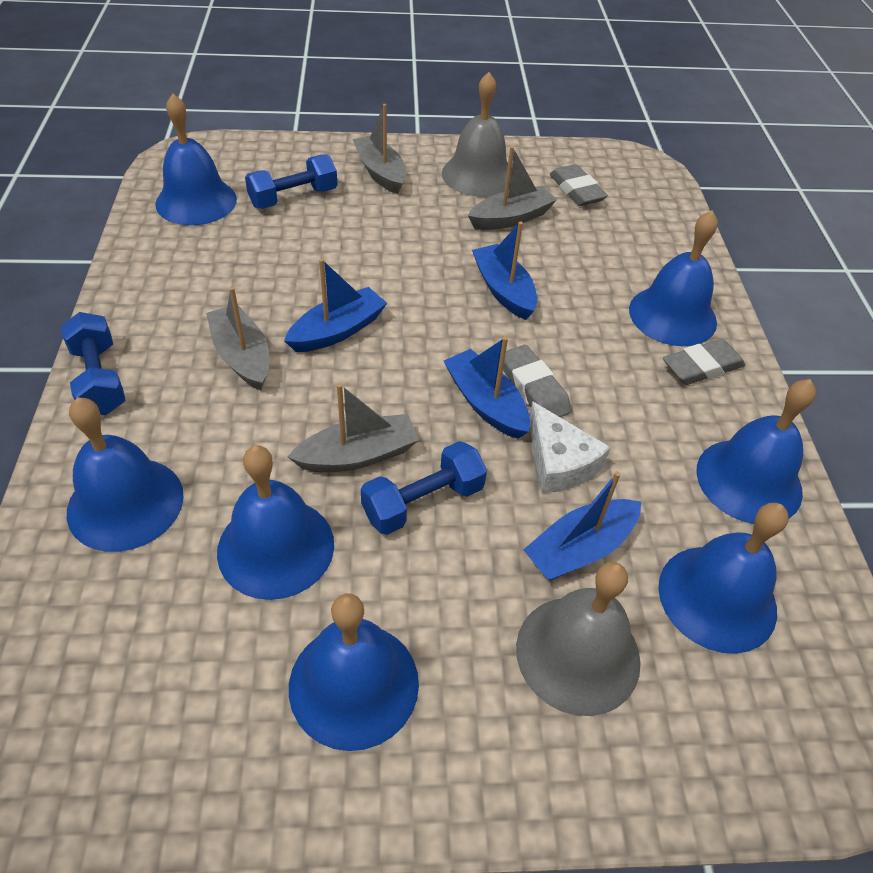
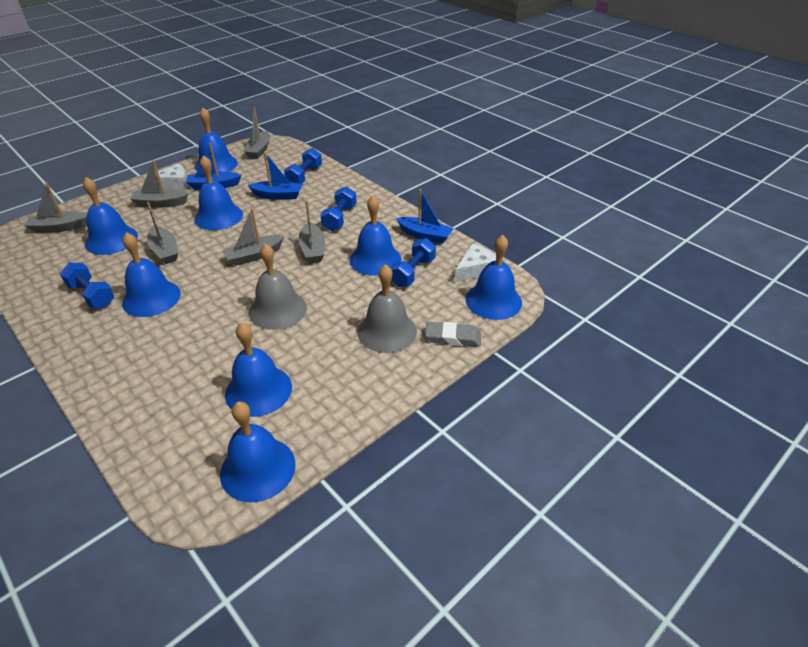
blue bell: 7 -> 8
blue boat: 4 -> 3
blue dumbbell: 3 -> 4
grey boat: 4 -> 6
grey eraser: 3 -> 1
white cheese: 1 -> 2

